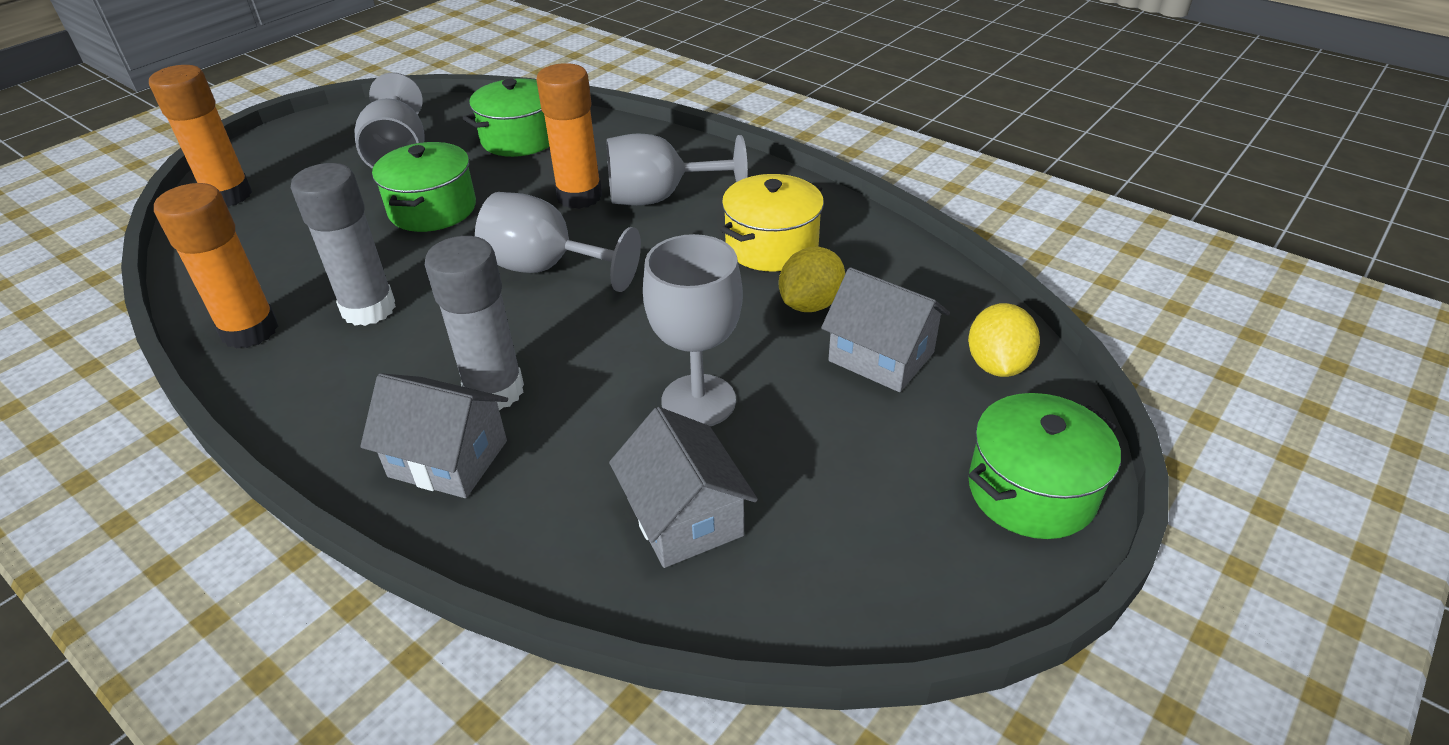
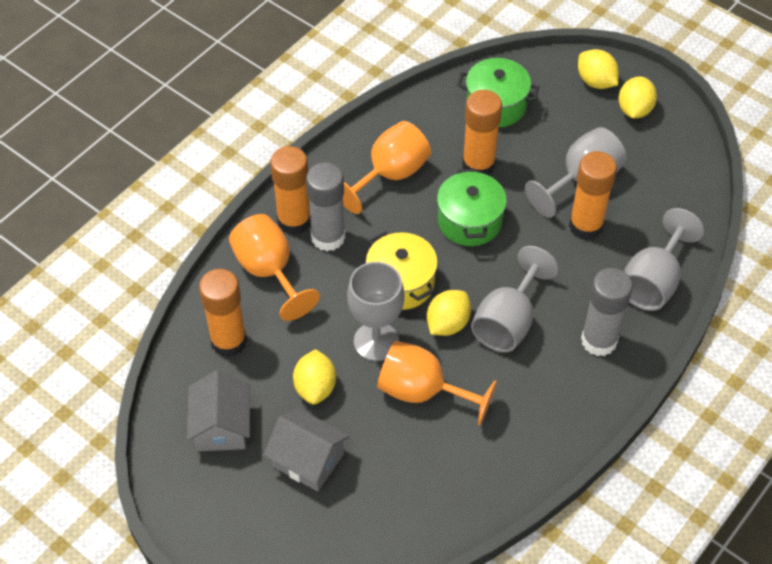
green pot: 3 -> 2
grey house: 3 -> 2
orange glue stick: 3 -> 4
orange goblet: 0 -> 3
yellow lemon: 2 -> 4

